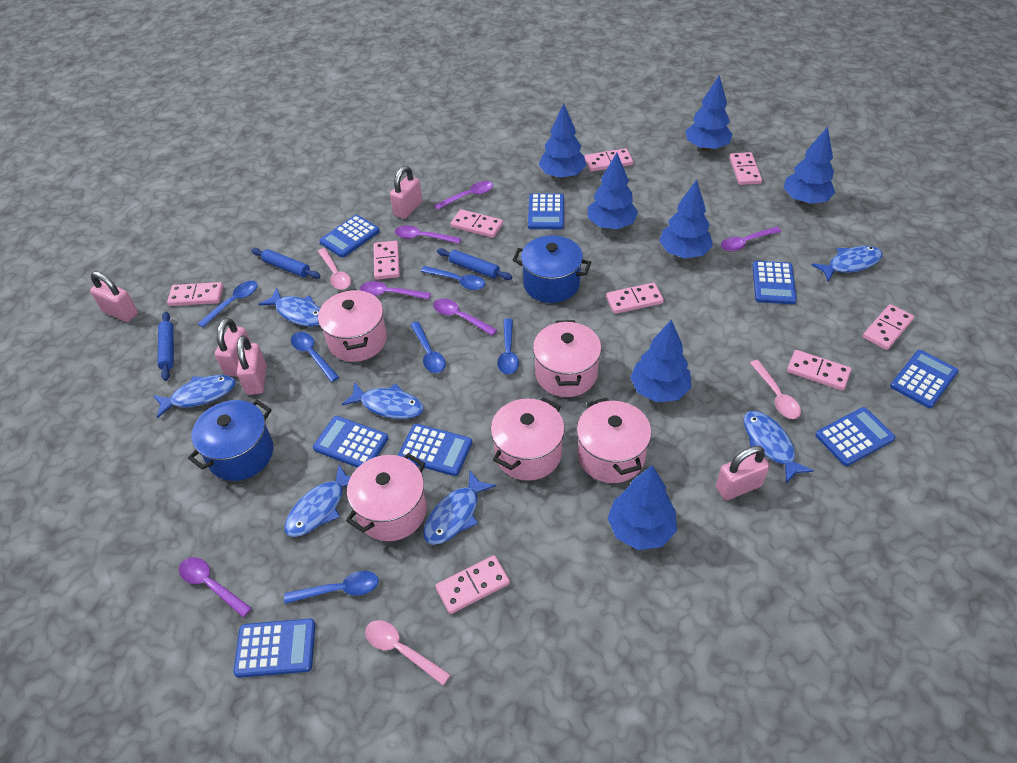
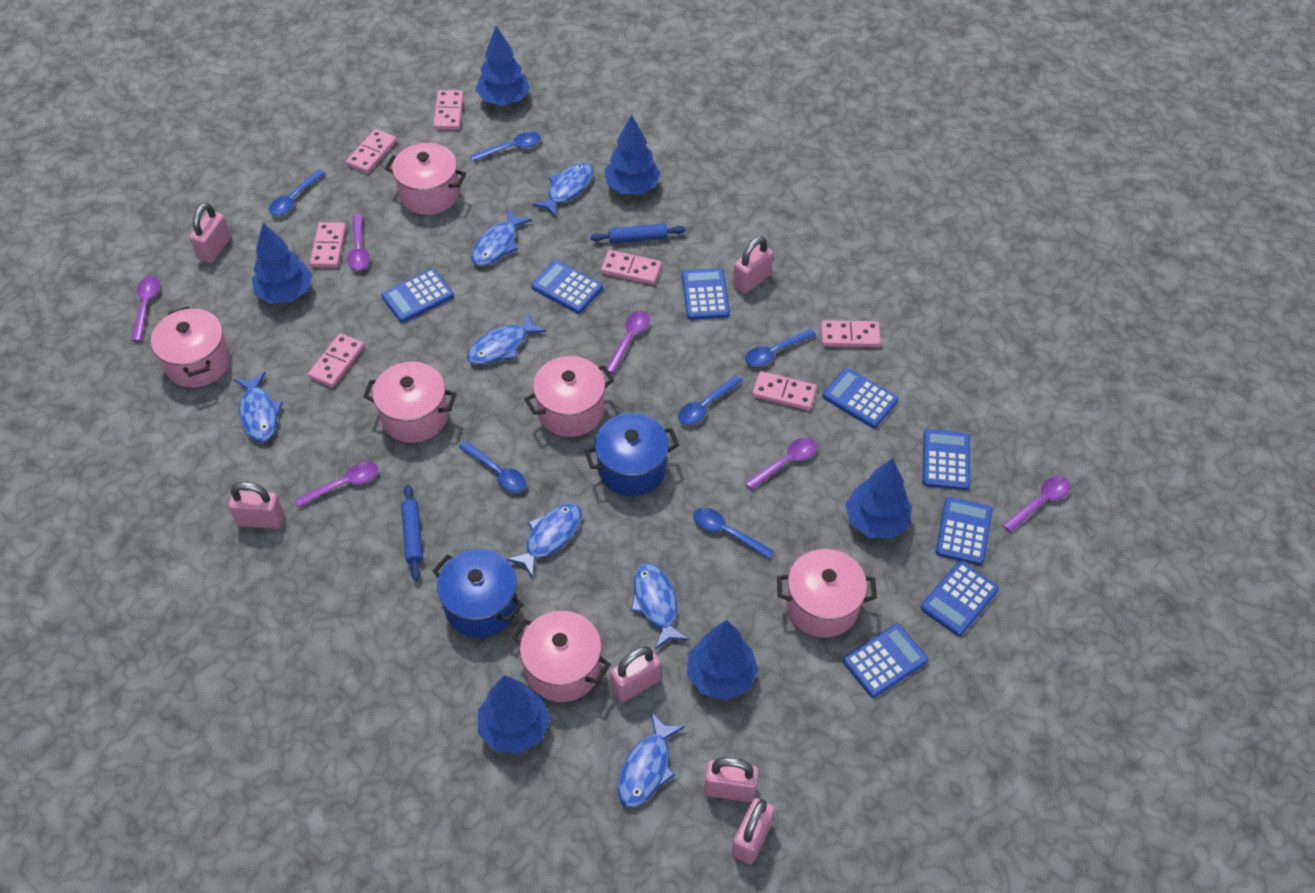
blue rolling pin: 3 -> 2
blue tree: 7 -> 6
pink domino: 9 -> 7
pink padlock: 5 -> 6
pink pot: 5 -> 6
pink spoon: 3 -> 0

